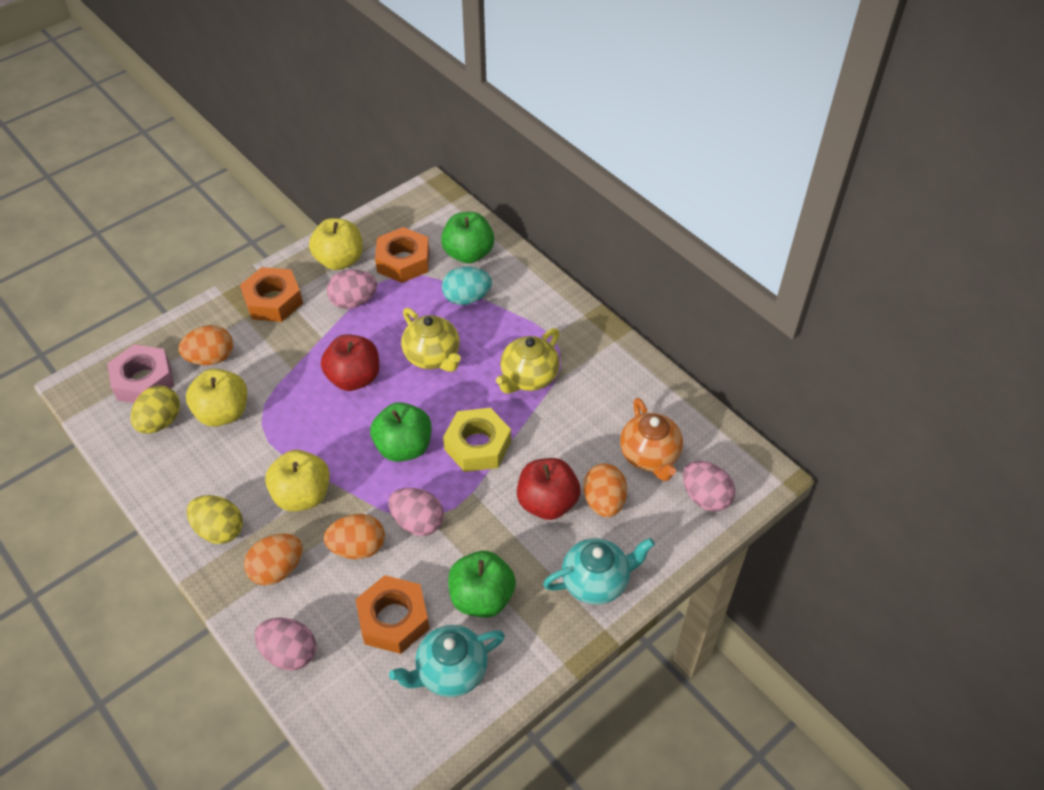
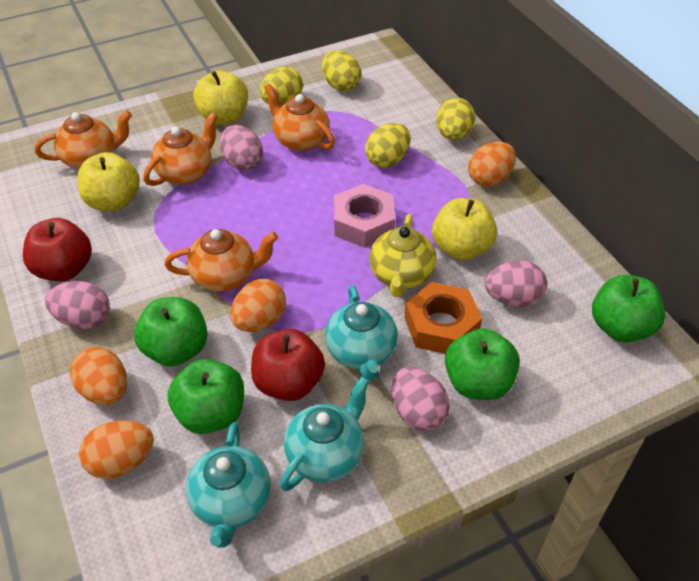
green apple: 3 -> 4
orange nut: 3 -> 1
orange teapot: 1 -> 4
turquoise egg: 1 -> 0
turquoise teapot: 2 -> 3
yellow egg: 2 -> 4
yellow nut: 1 -> 0
yellow teapot: 2 -> 1

